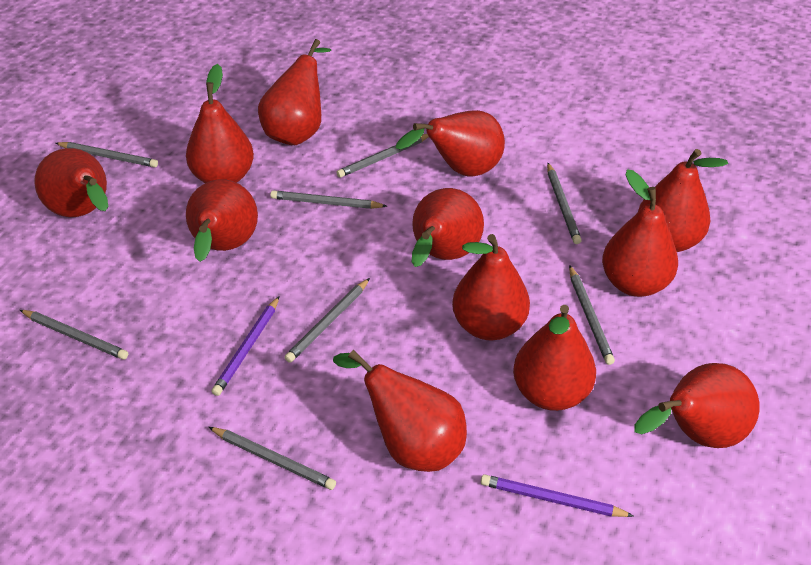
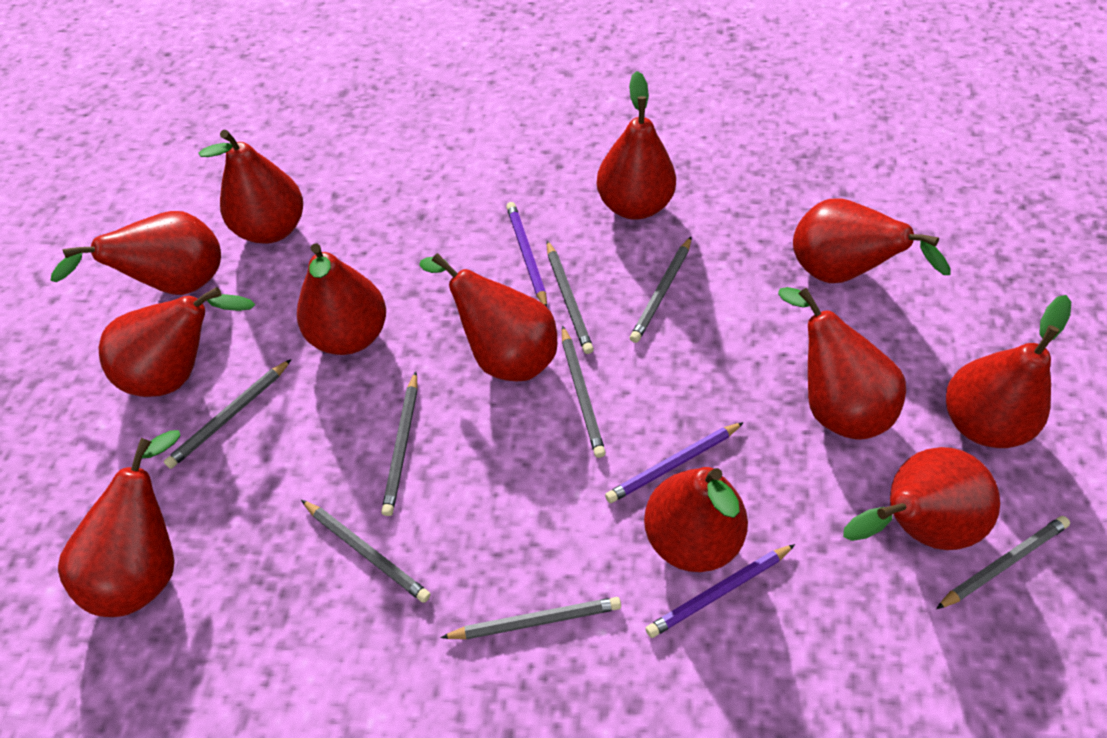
purple pencil: 2 -> 3

